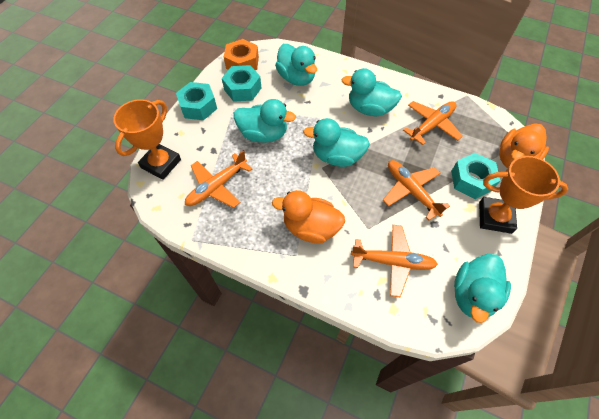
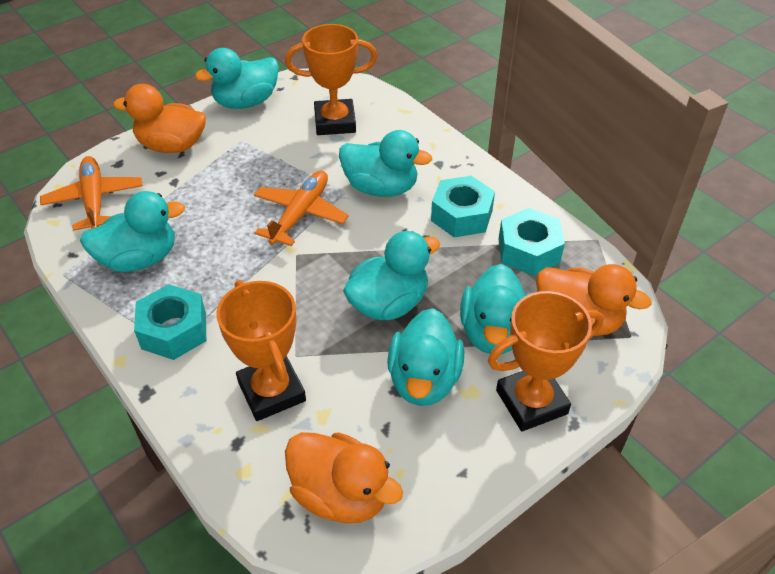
orange duck: 2 -> 3
orange nut: 1 -> 0
orange plane: 4 -> 2
orange trophy: 2 -> 3
turquoise duck: 5 -> 6

